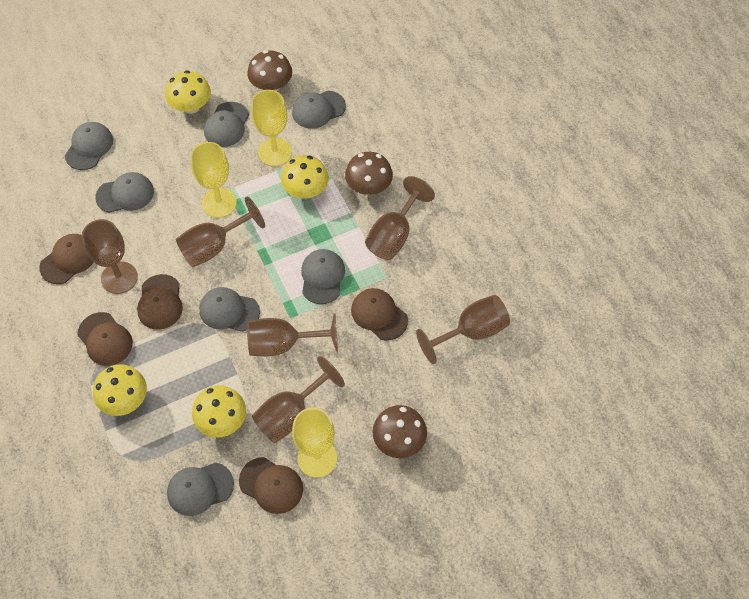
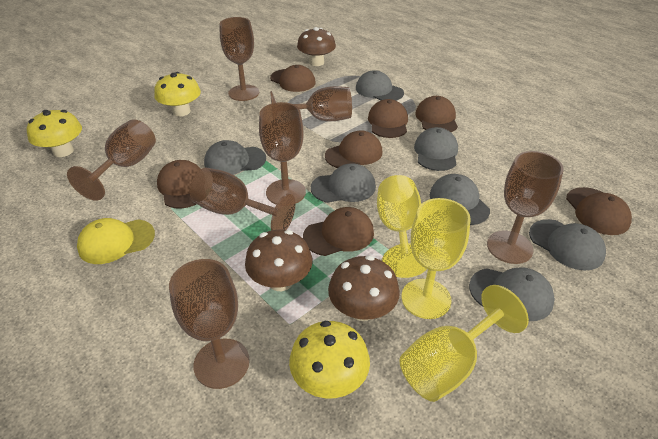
brown cap: 5 -> 7
brown goblet: 6 -> 7
yellow cap: 0 -> 1
yellow mushroom: 4 -> 3

